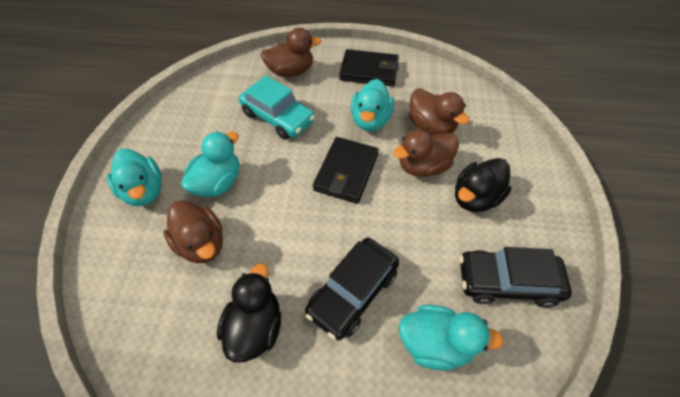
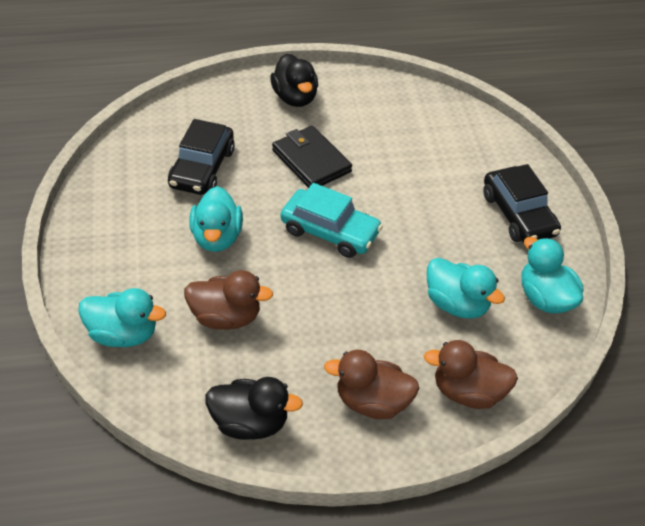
black wallet: 2 -> 1
brown duck: 4 -> 3

